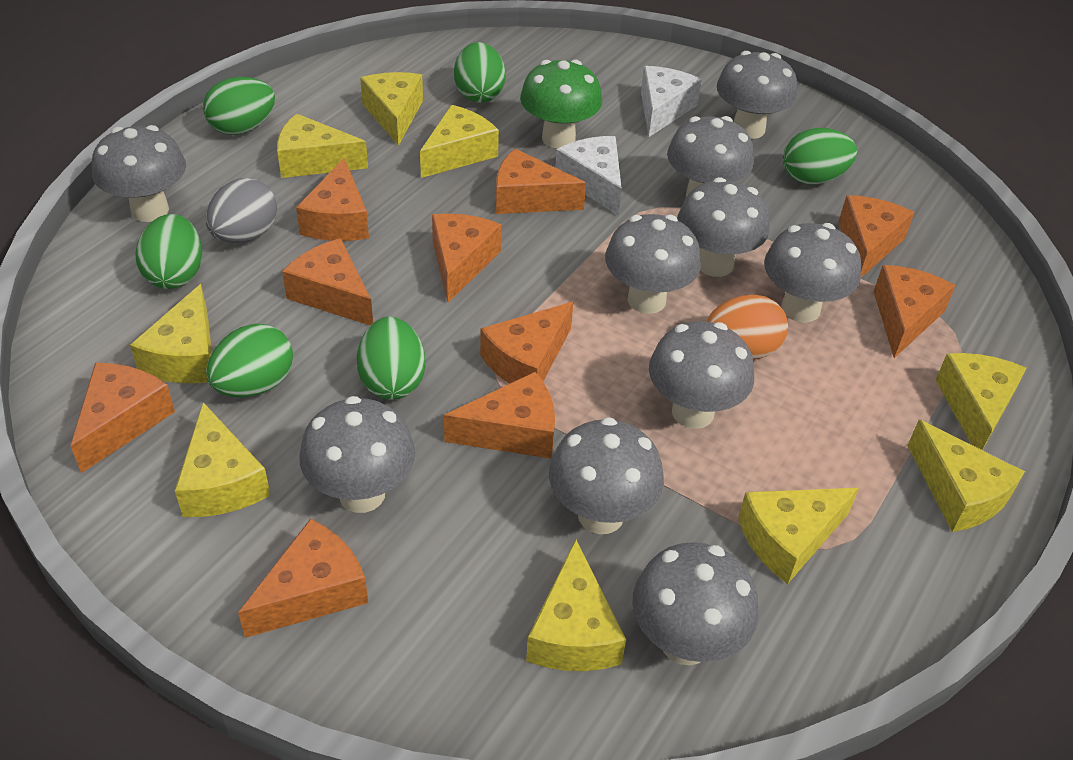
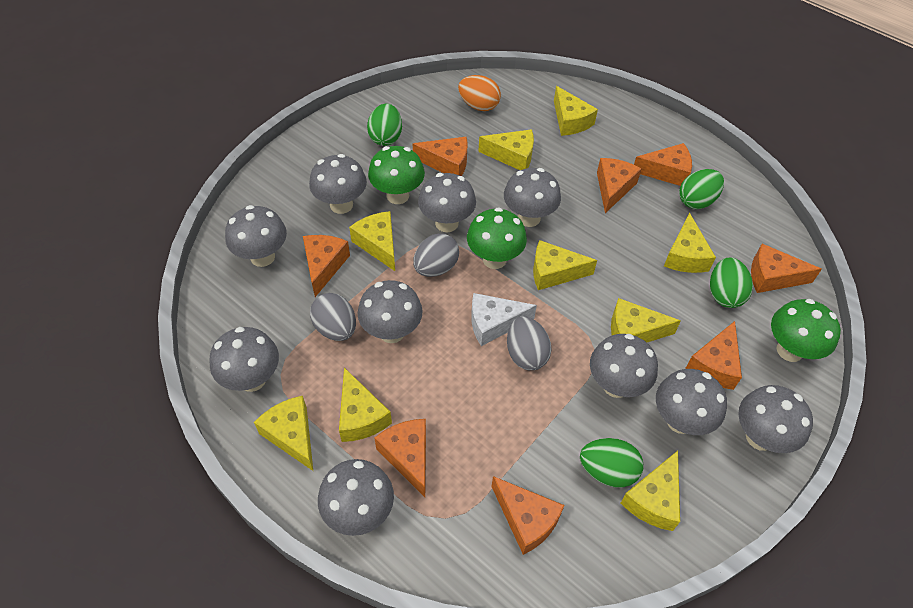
green egg: 6 -> 4
green mushroom: 1 -> 3
grey egg: 1 -> 3
orange cheese: 10 -> 8
white cheese: 2 -> 1

